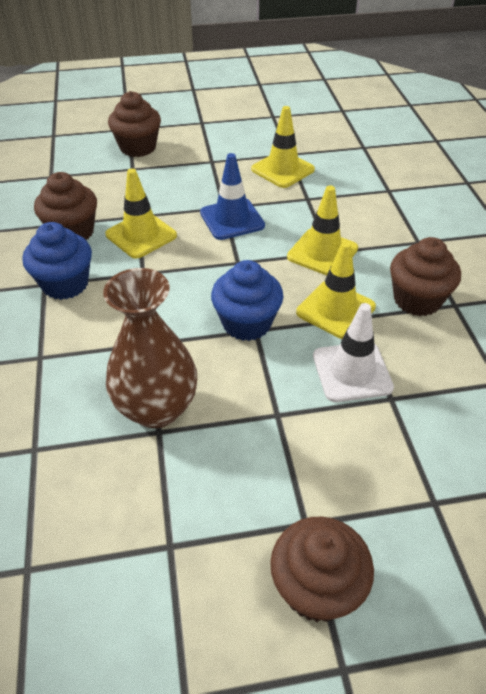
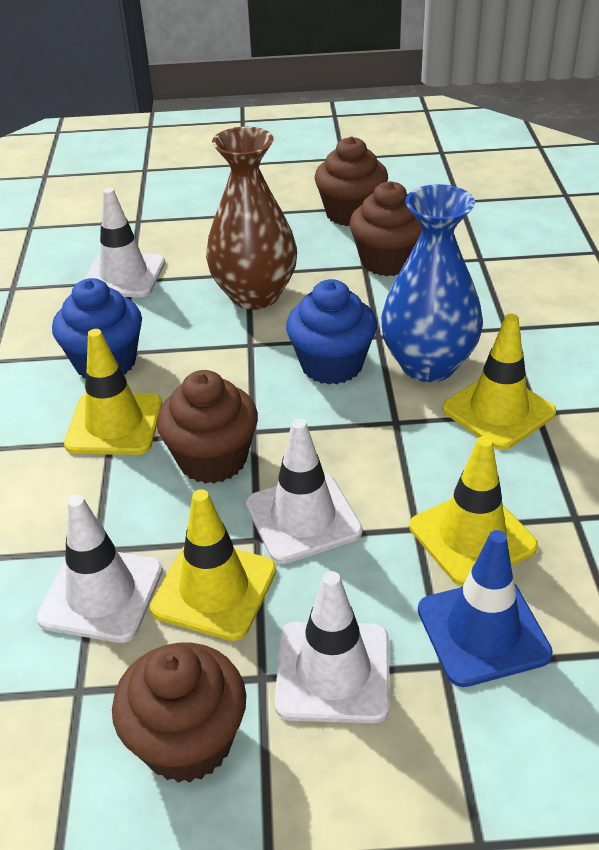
blue vase: 0 -> 1
white traffic cone: 1 -> 4

